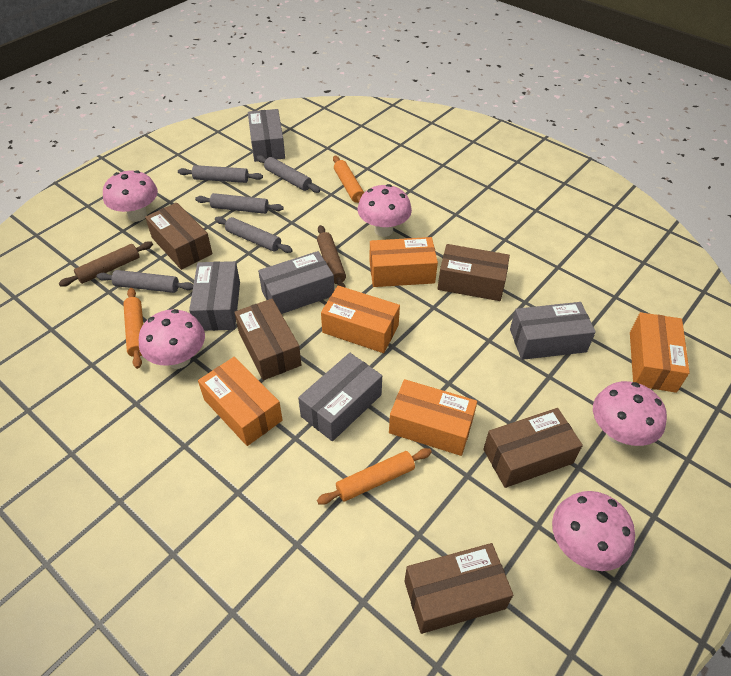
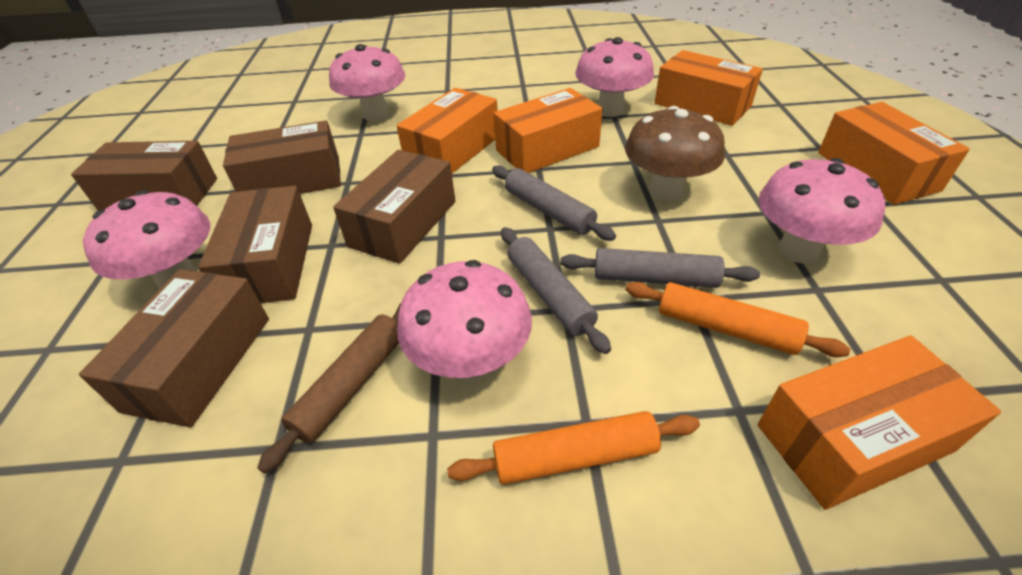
brown mushroom: 0 -> 1
brown rolling pin: 2 -> 1
grey box: 5 -> 0
grey rolling pin: 5 -> 3
orange rolling pin: 3 -> 2

